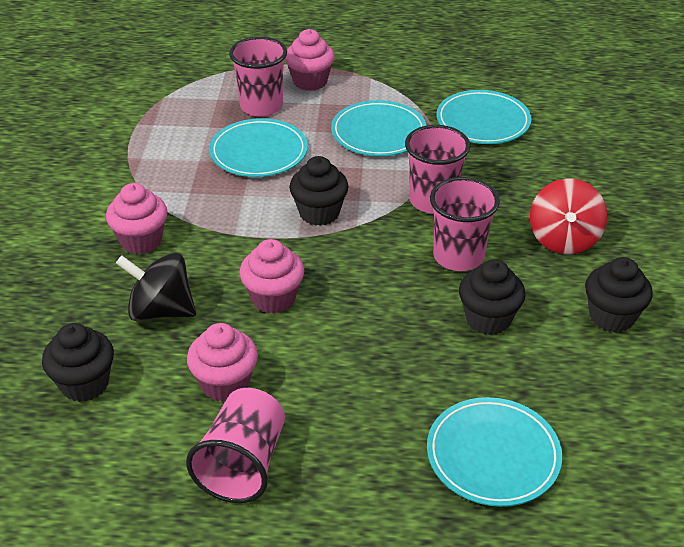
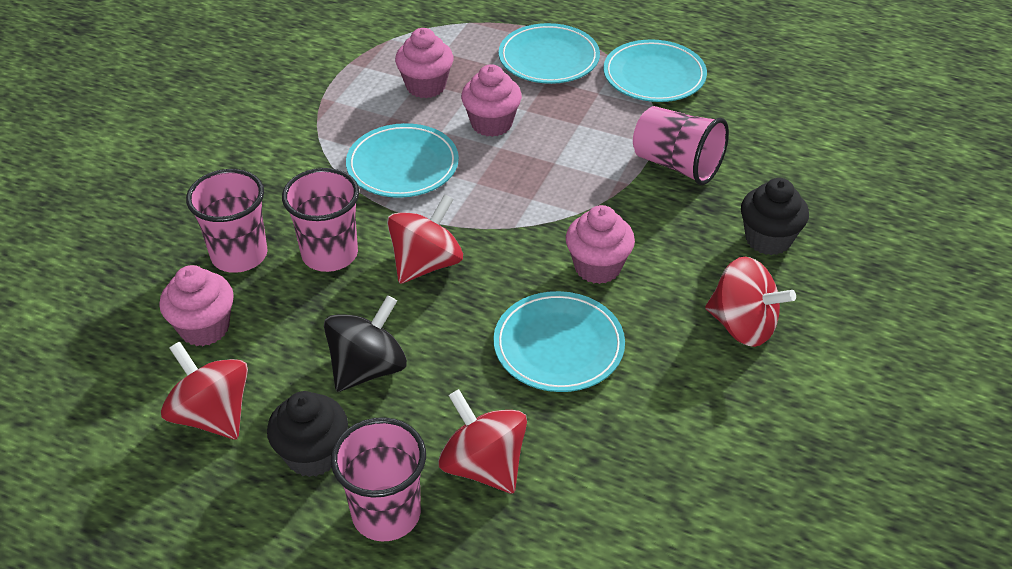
black cupcake: 4 -> 2
red spinning top: 1 -> 4

